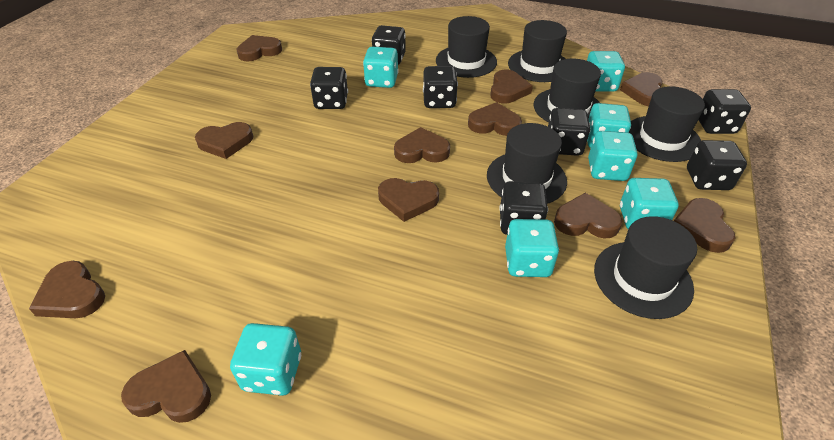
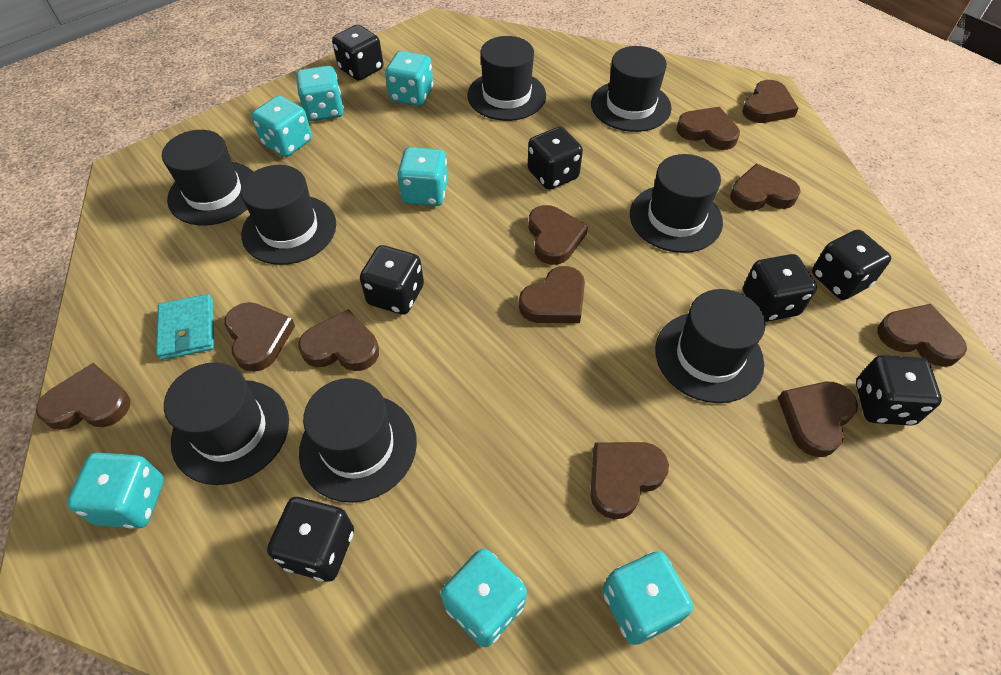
black hat: 6 -> 8
turquoise wallet: 0 -> 1

